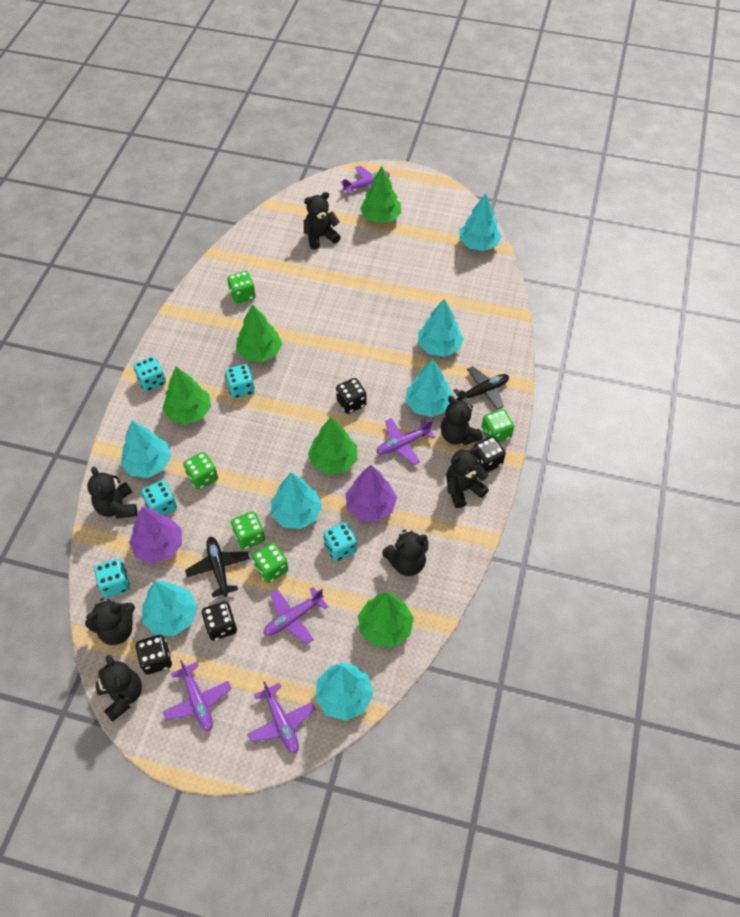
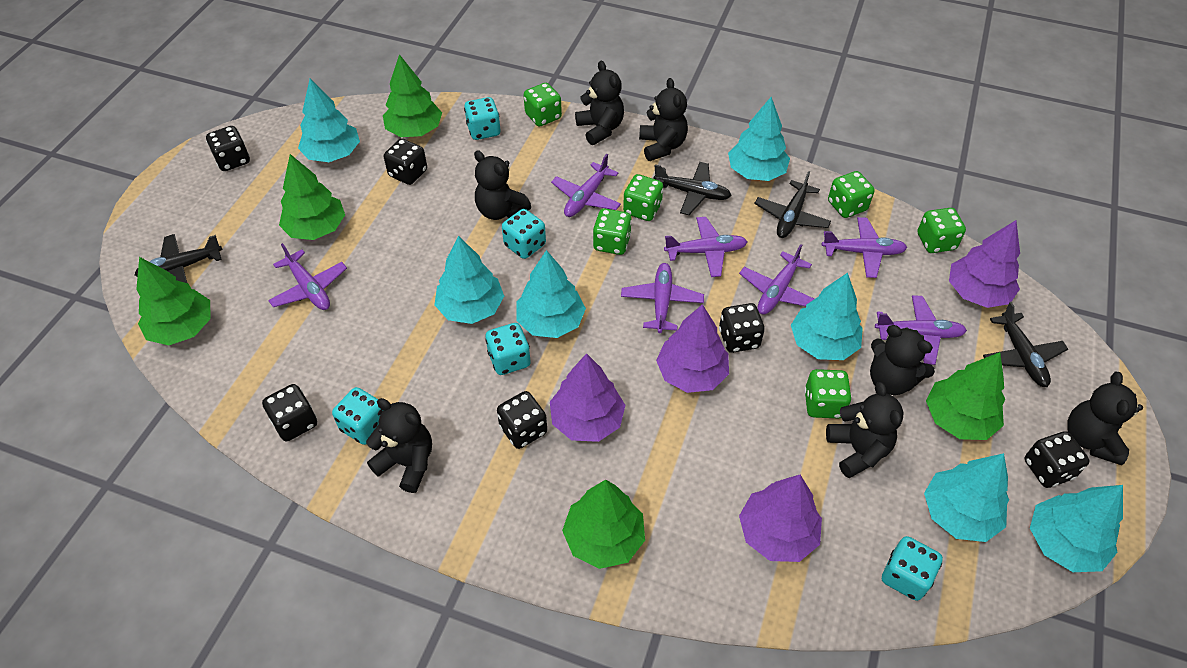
black dice: 4 -> 6
black plane: 2 -> 4
green dice: 5 -> 6
purple plane: 5 -> 7
purple tree: 2 -> 4

